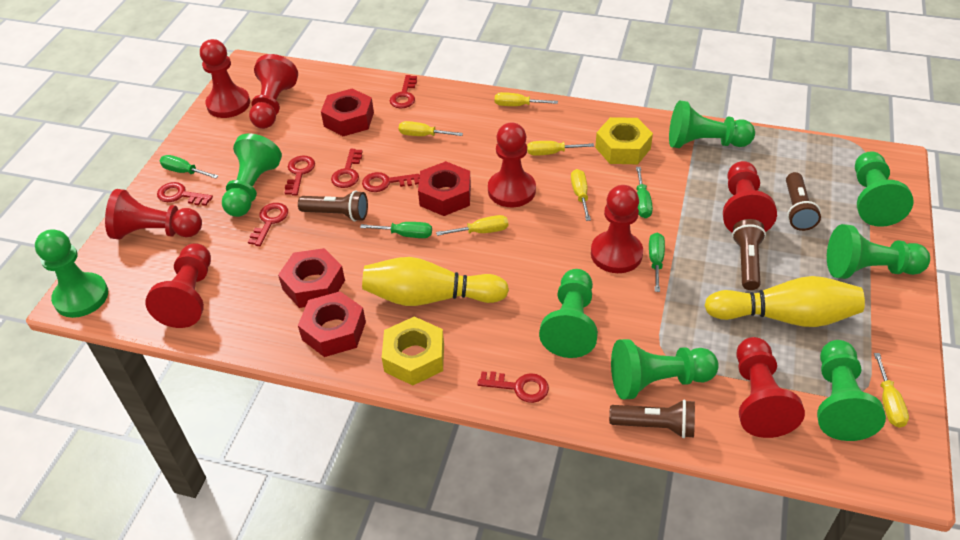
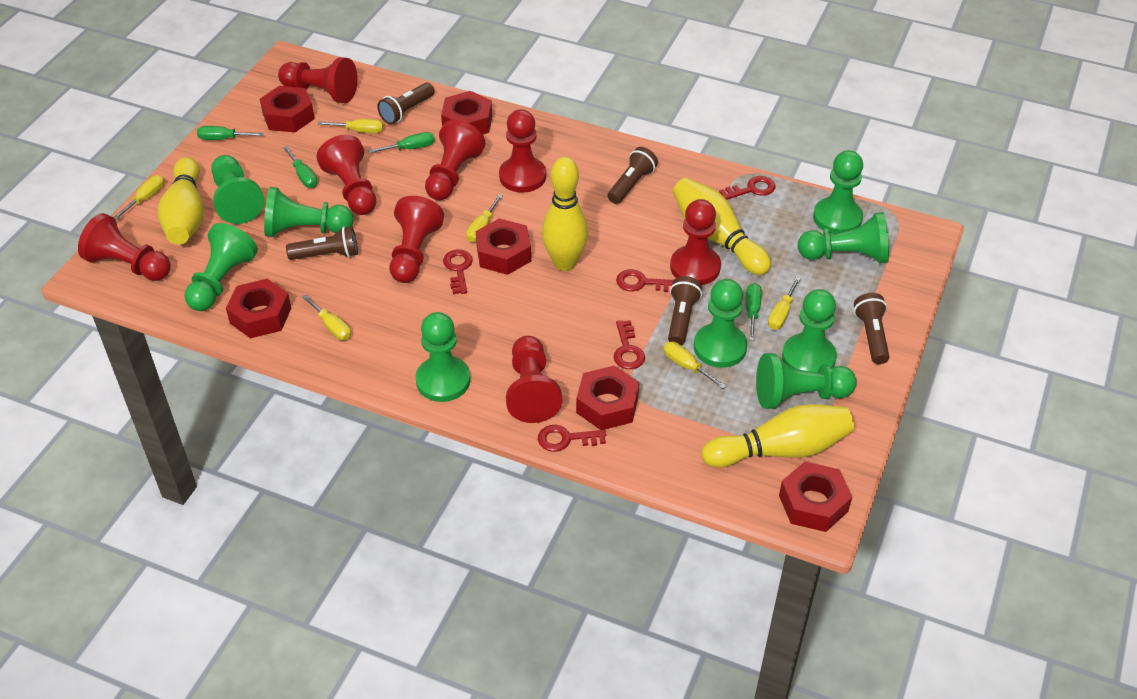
brown flashlight: 4 -> 5
green pawn: 8 -> 9
red key: 7 -> 5
red nut: 4 -> 6
yellow bowling pin: 2 -> 4
yellow nut: 2 -> 0

